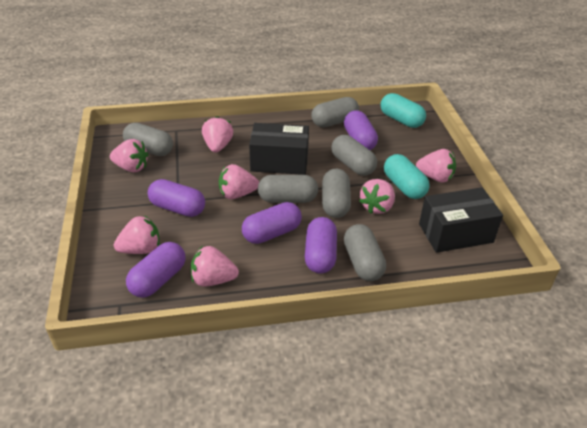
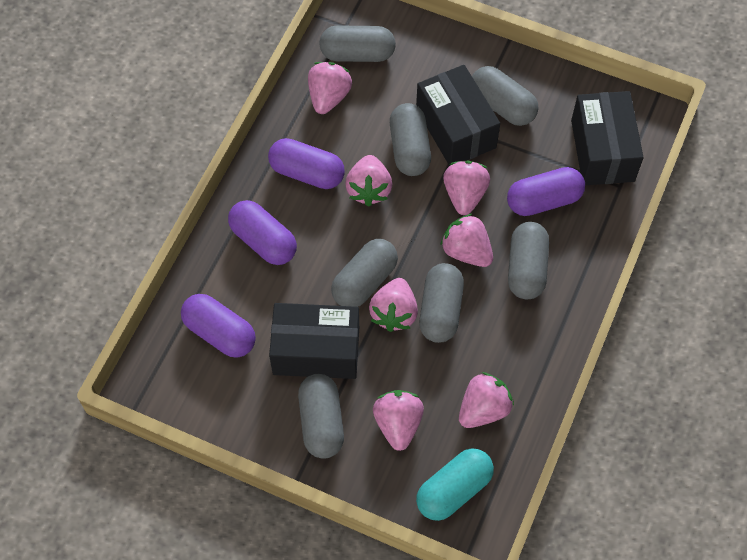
black box: 2 -> 3
grey capsule: 6 -> 7
purple capsule: 5 -> 4
turquoise capsule: 2 -> 1

